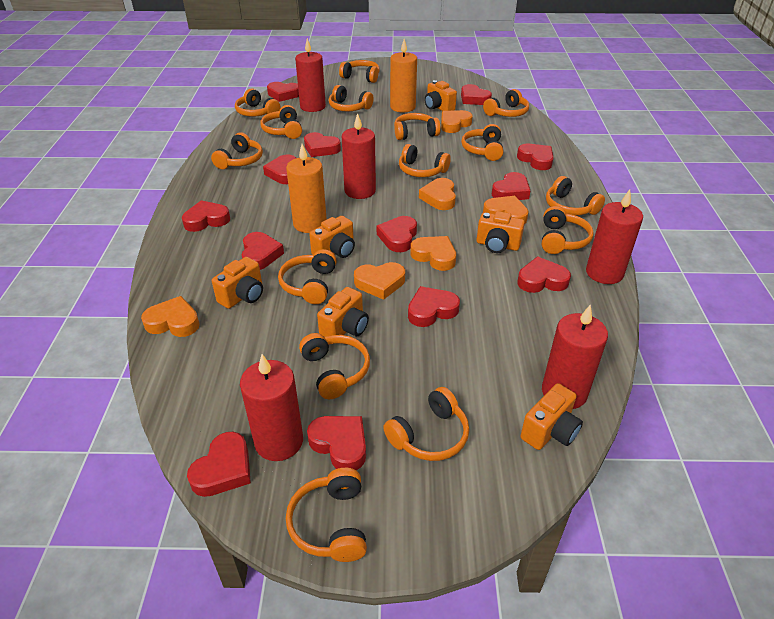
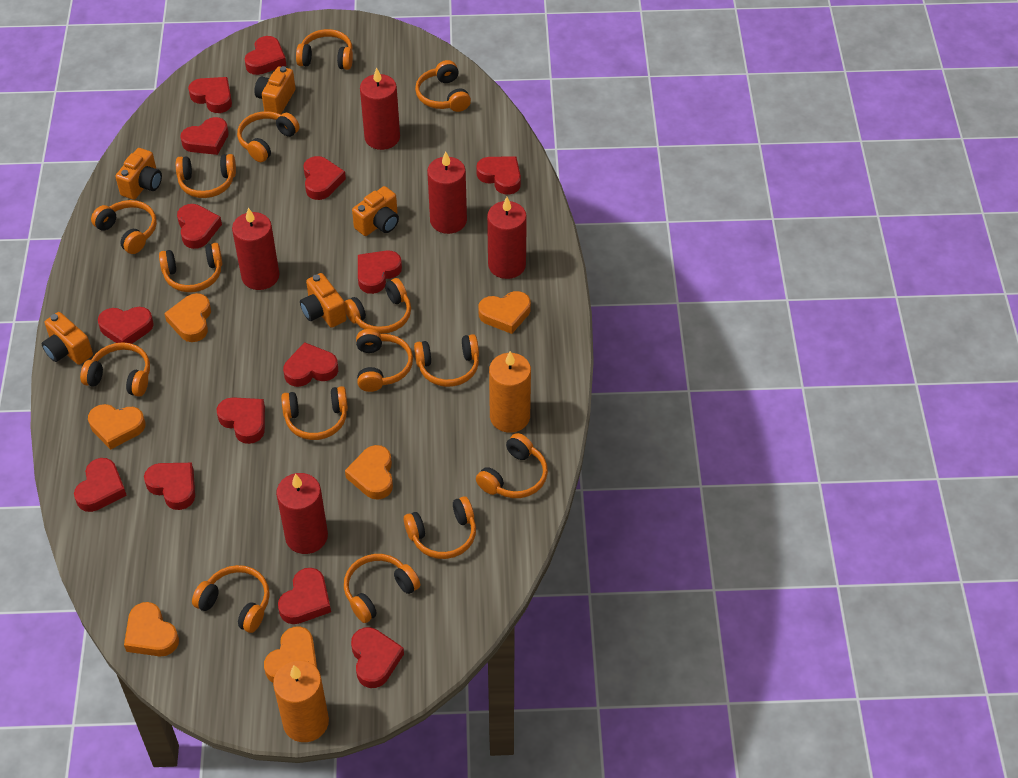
orange camera: 6 -> 5
red heart: 13 -> 14

